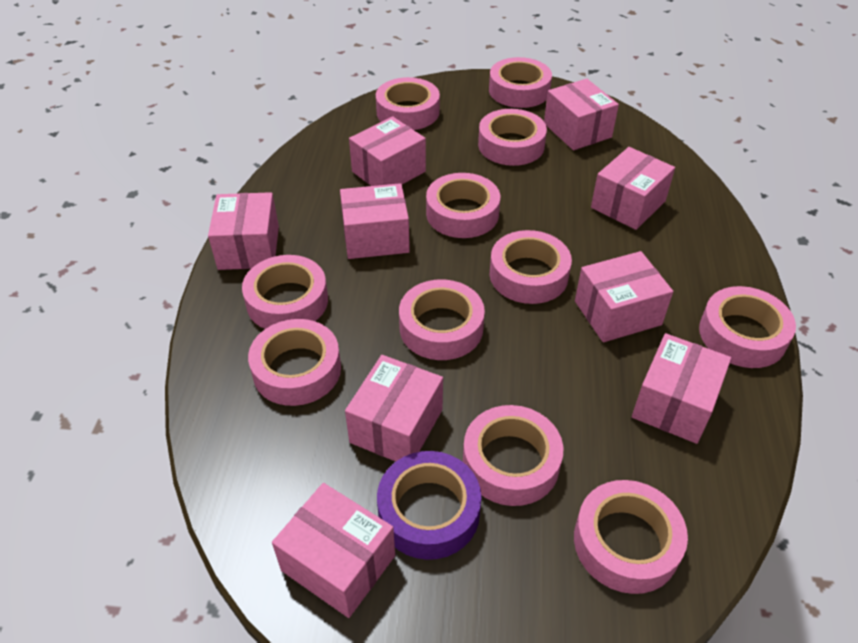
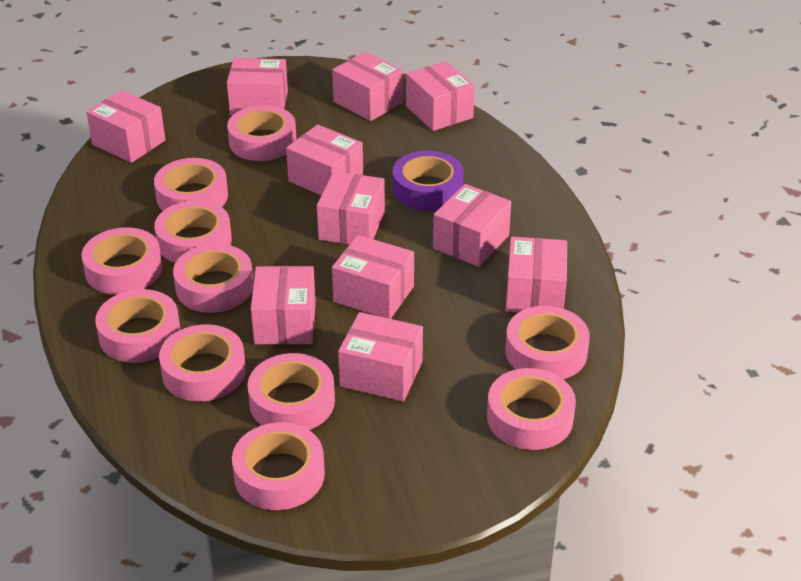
pink box: 9 -> 11

